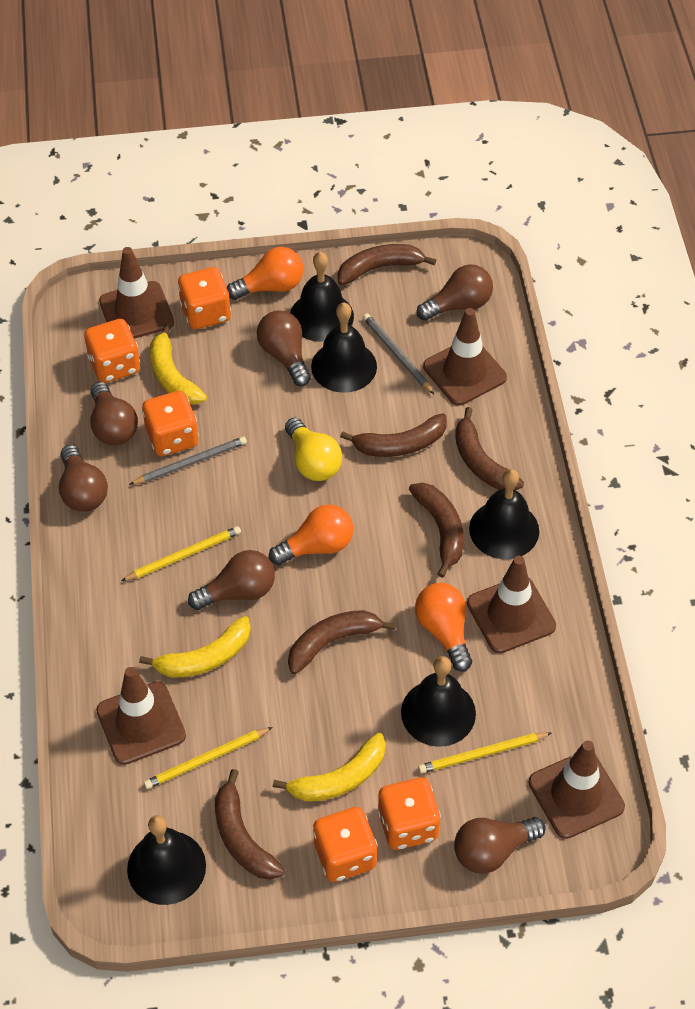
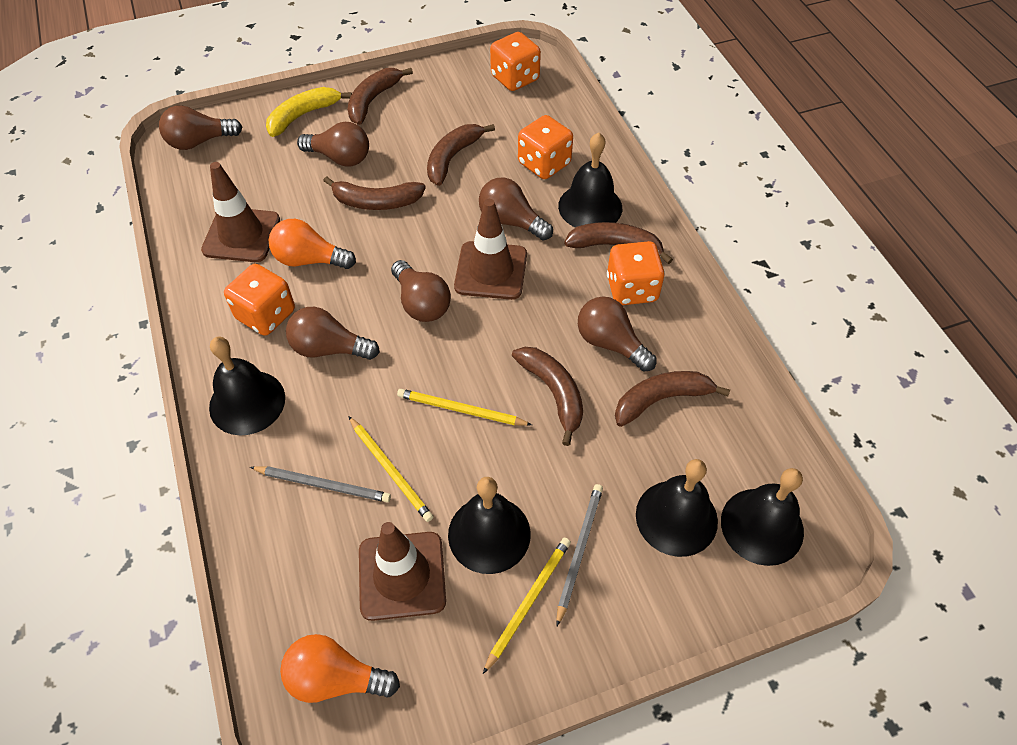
brown traffic cone: 5 -> 3
orange dice: 5 -> 4
orange light bulb: 3 -> 2
yellow banana: 3 -> 1
yellow light bulb: 1 -> 0

